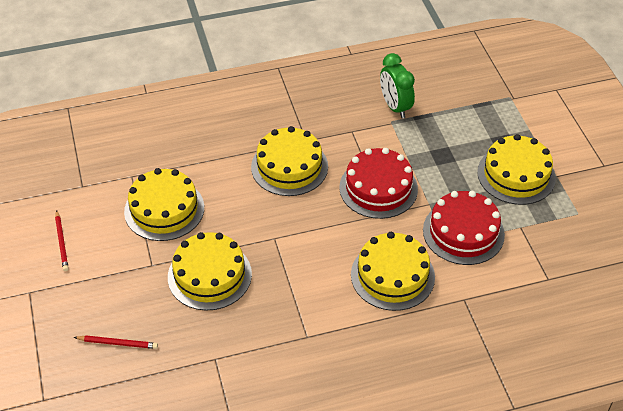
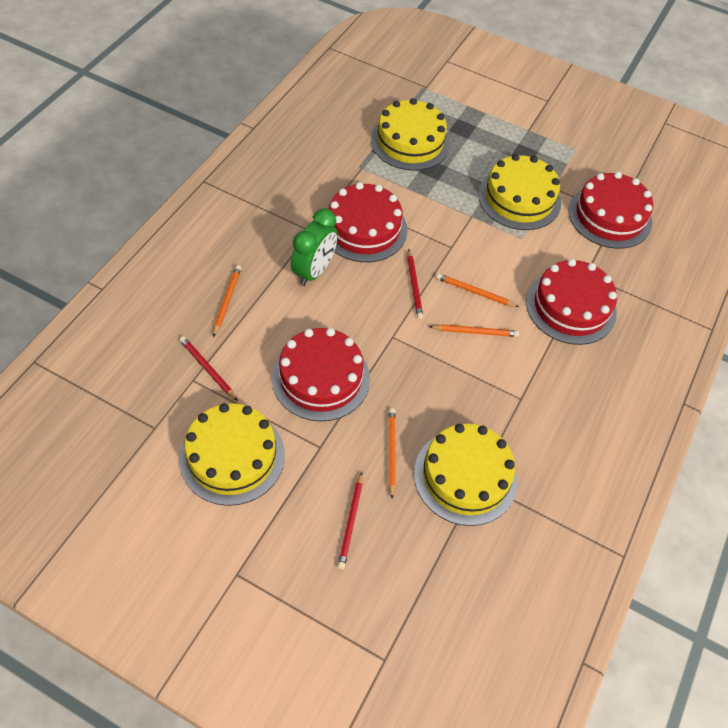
orange pencil: 0 -> 4
red cake: 2 -> 4
red pencil: 2 -> 3
yellow cake: 5 -> 4

